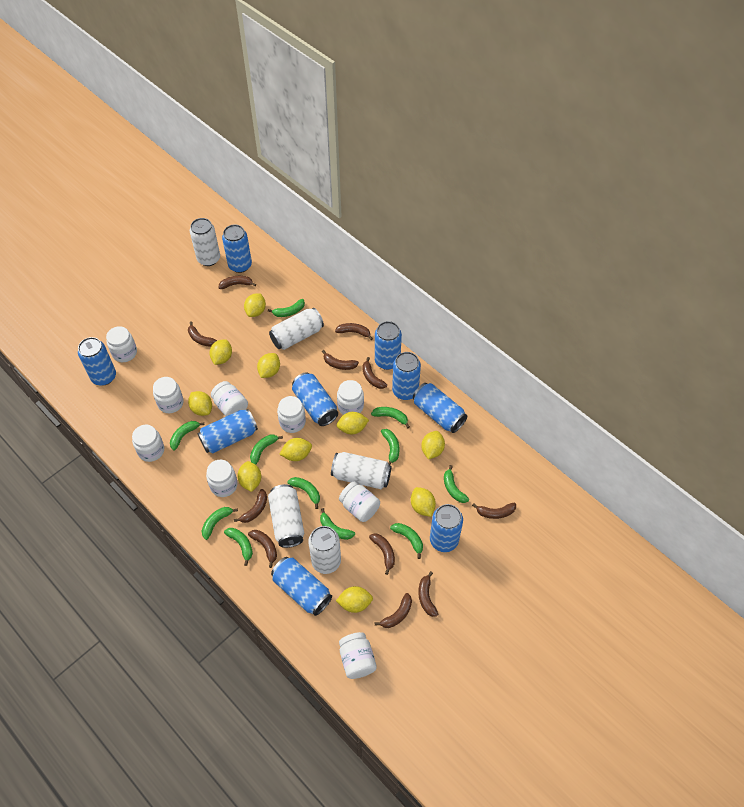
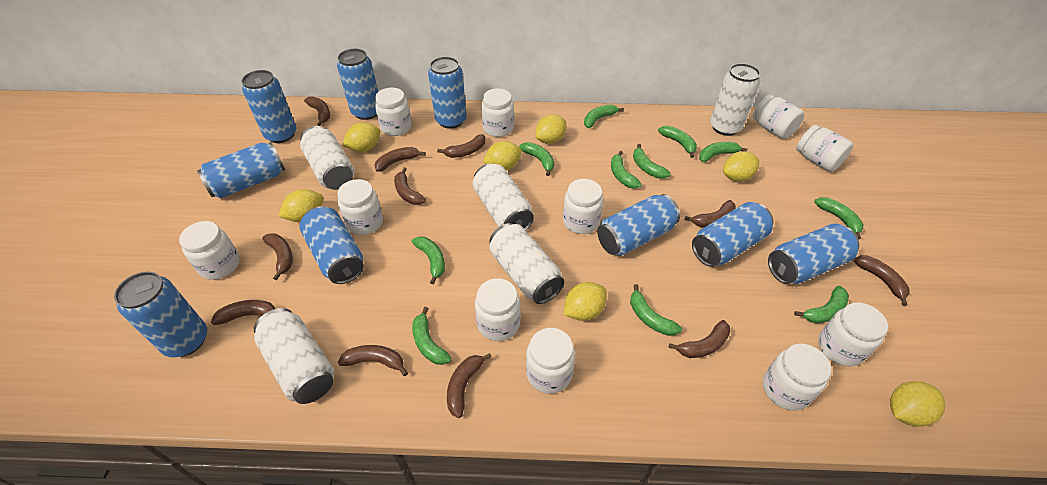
white jar: 9 -> 11
yellow lemon: 10 -> 7

